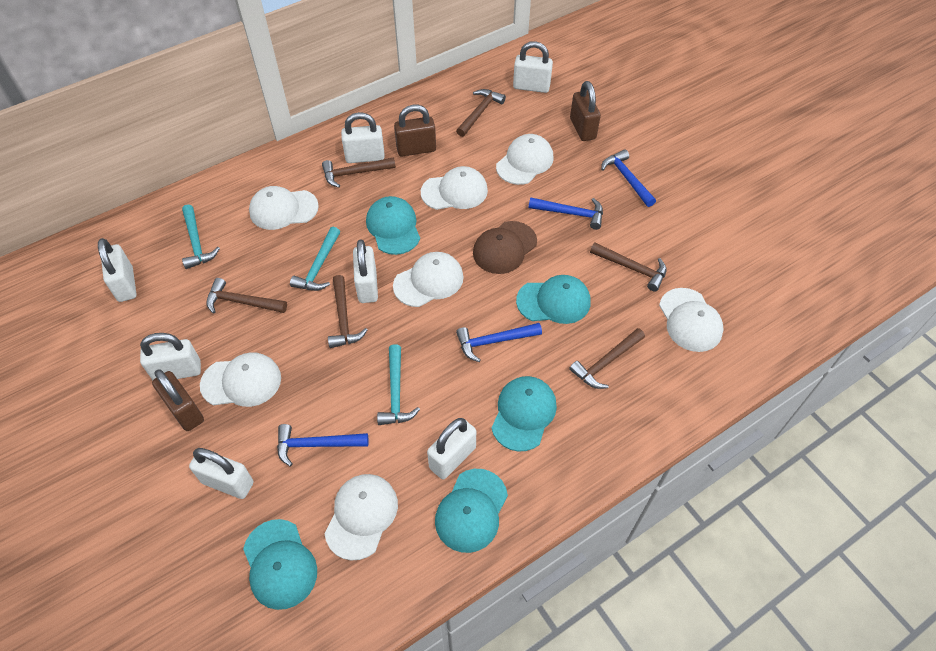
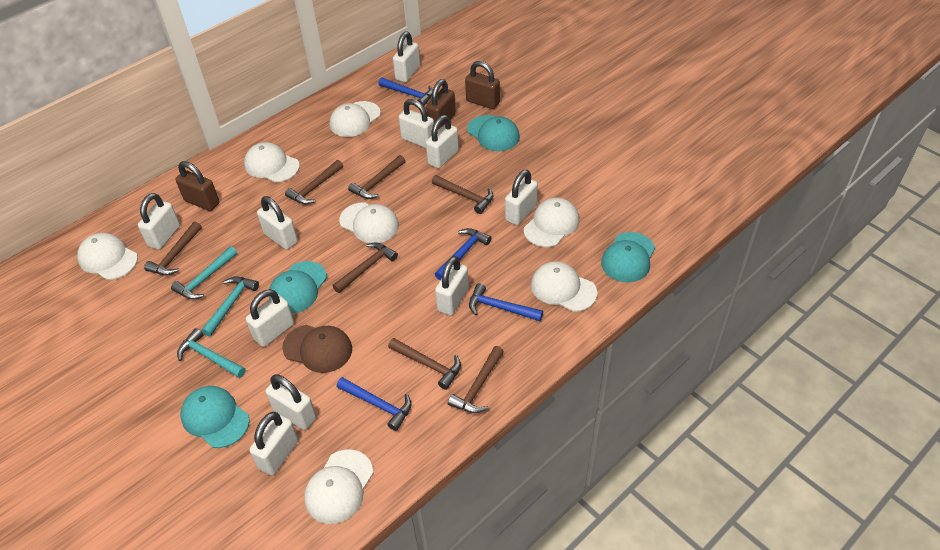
brown hammer: 6 -> 7
turquoise cap: 5 -> 4
white padlock: 7 -> 10

